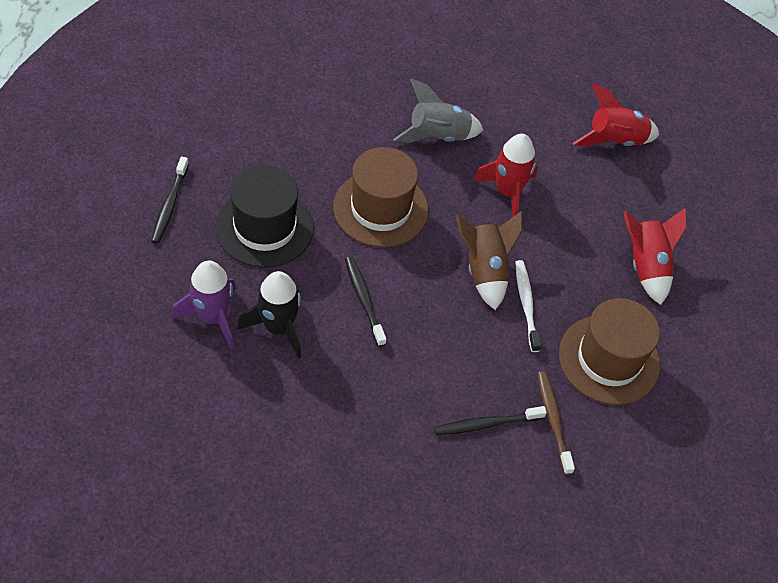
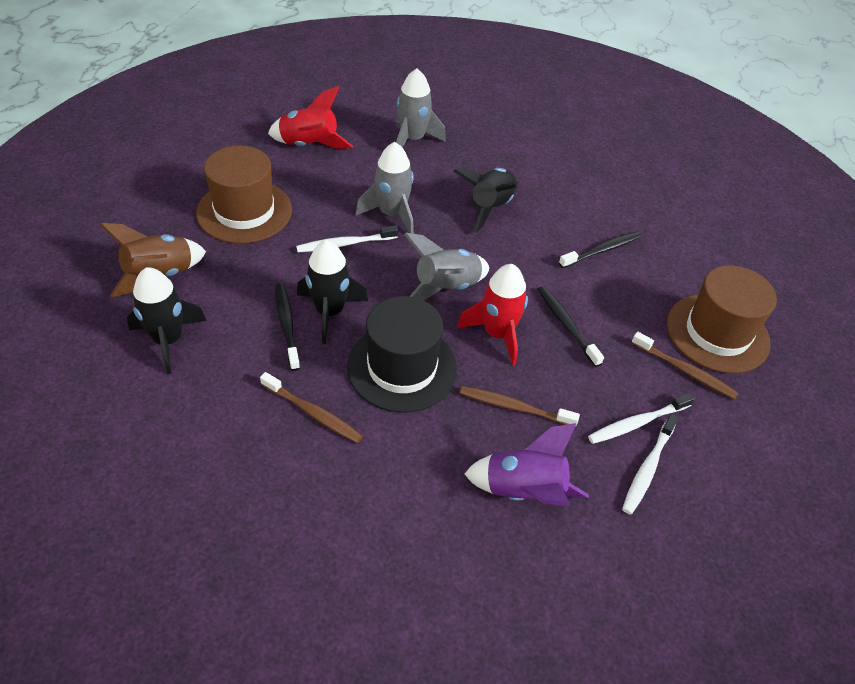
black rocket: 1 -> 3
brown toothbrush: 1 -> 3
grey rocket: 1 -> 3
red rocket: 3 -> 2
white toothbrush: 1 -> 3

